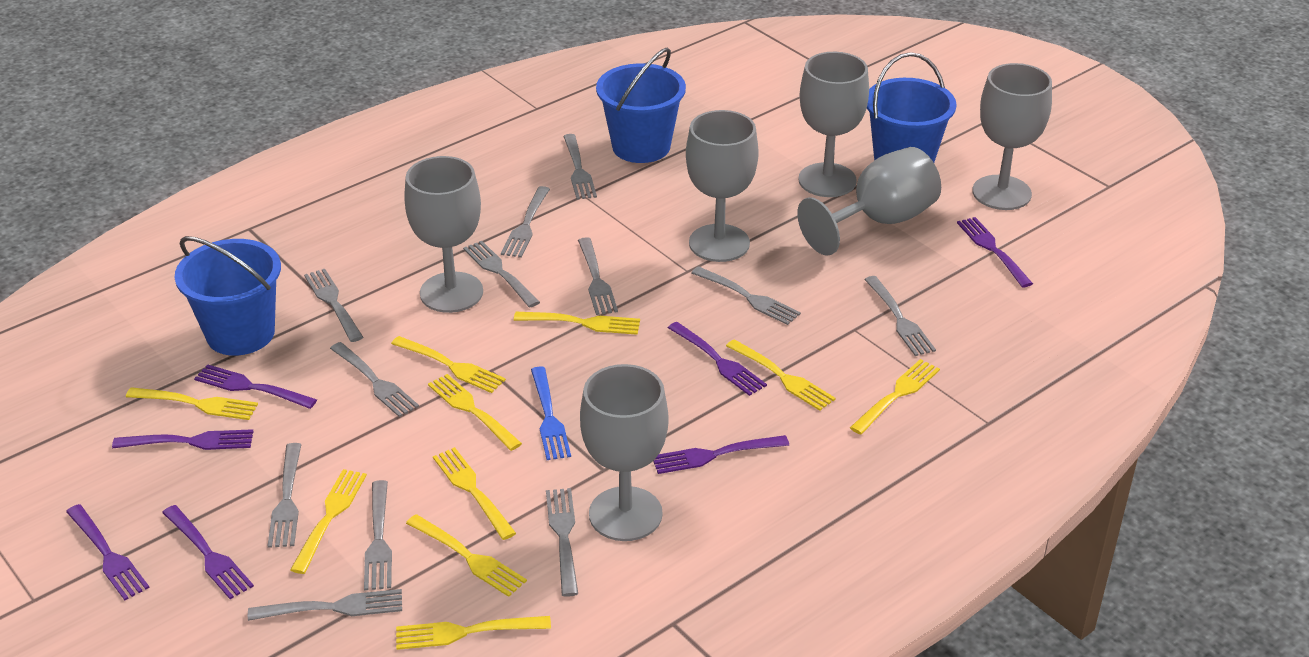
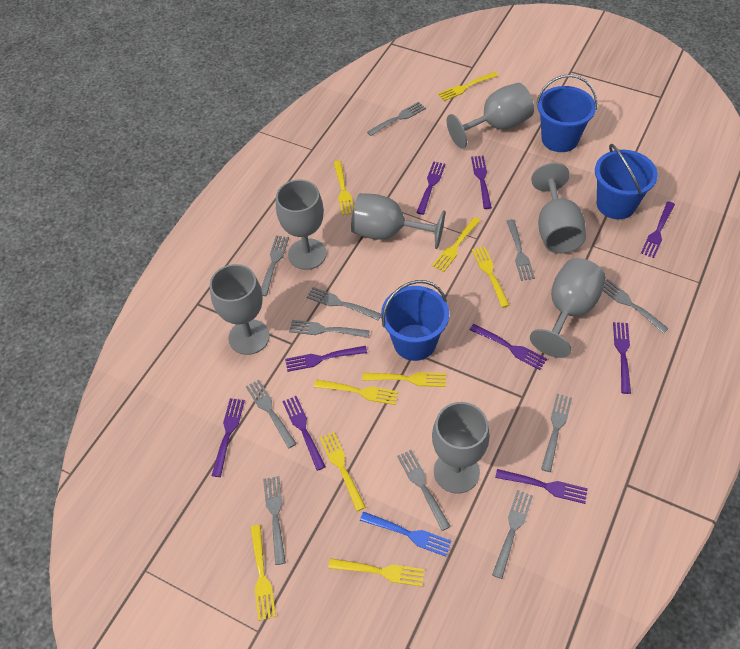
grey fork: 12 -> 11
grey goblet: 6 -> 7
purple fork: 7 -> 9
yellow fork: 10 -> 9

